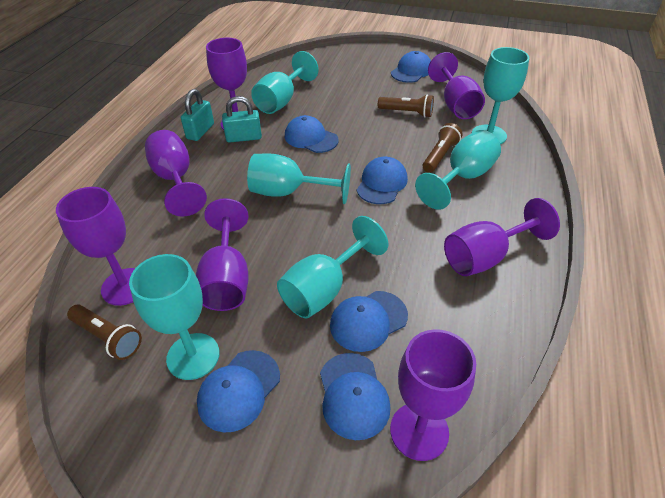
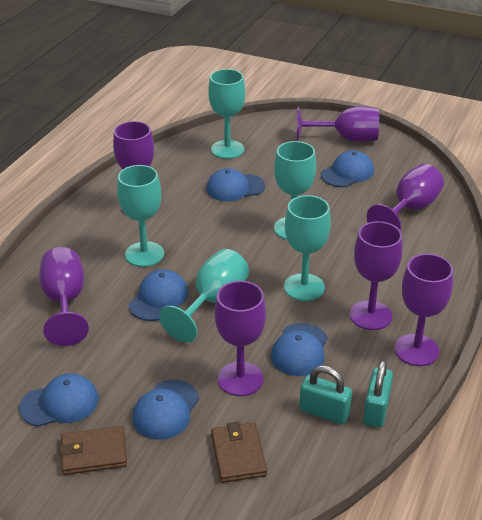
brown flashlight: 3 -> 0
brown wallet: 0 -> 2
turquoise goblet: 6 -> 5

